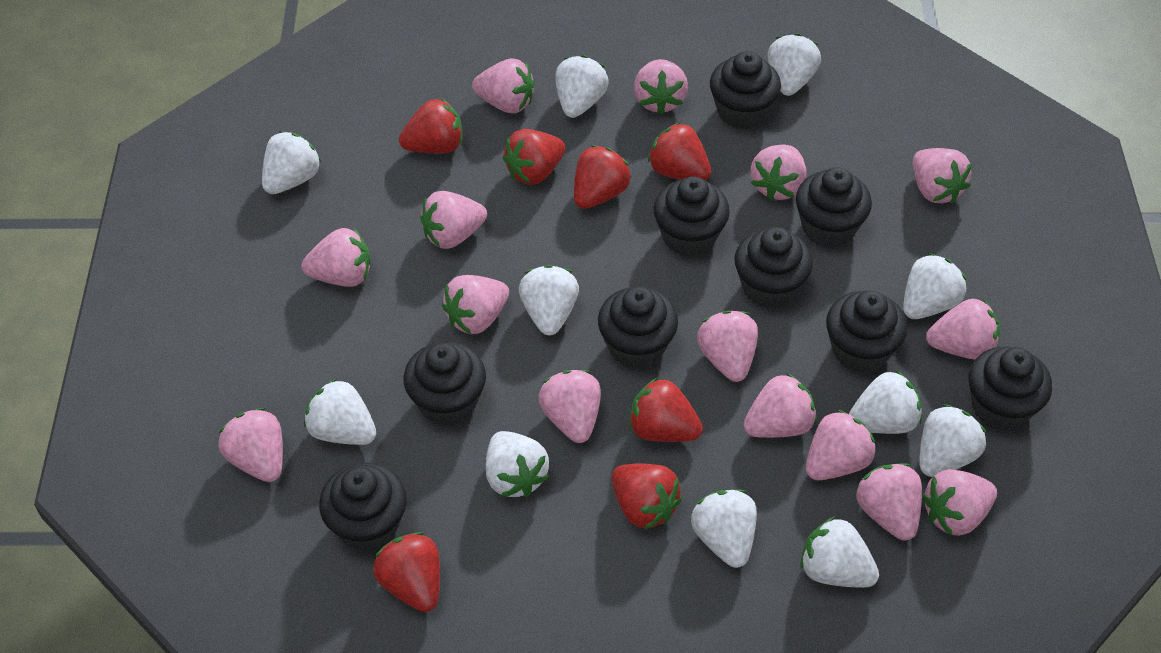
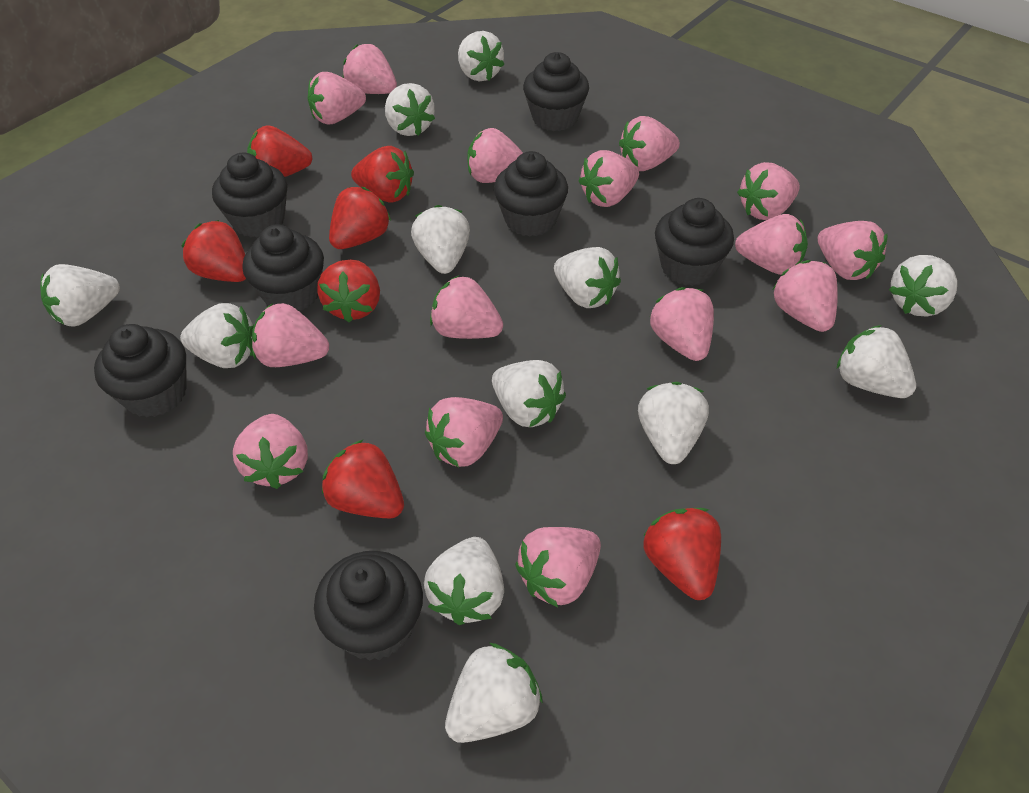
black cupcake: 9 -> 7
white strawberry: 11 -> 12

